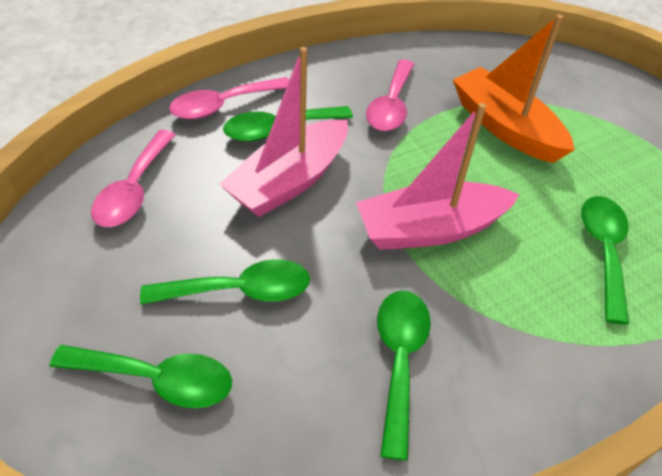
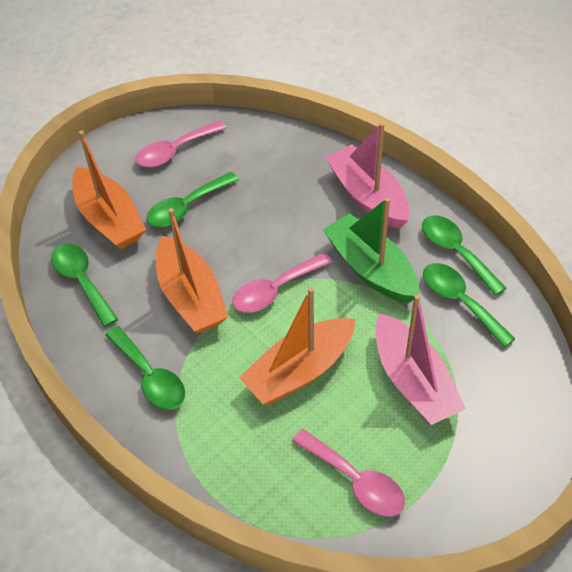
green boat: 0 -> 1
orange boat: 1 -> 3

